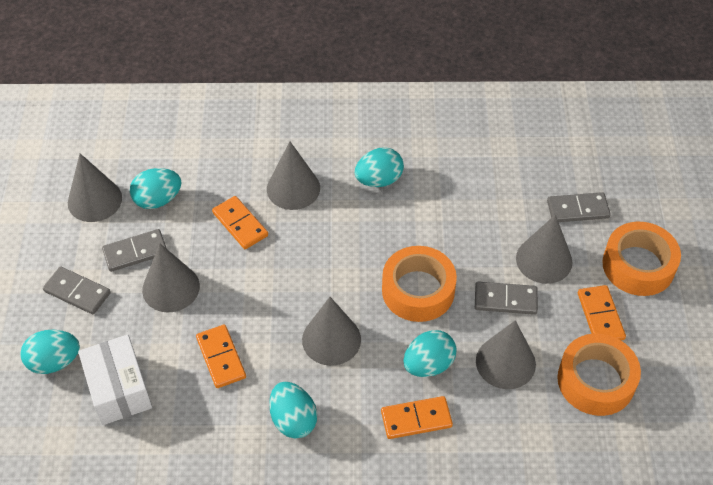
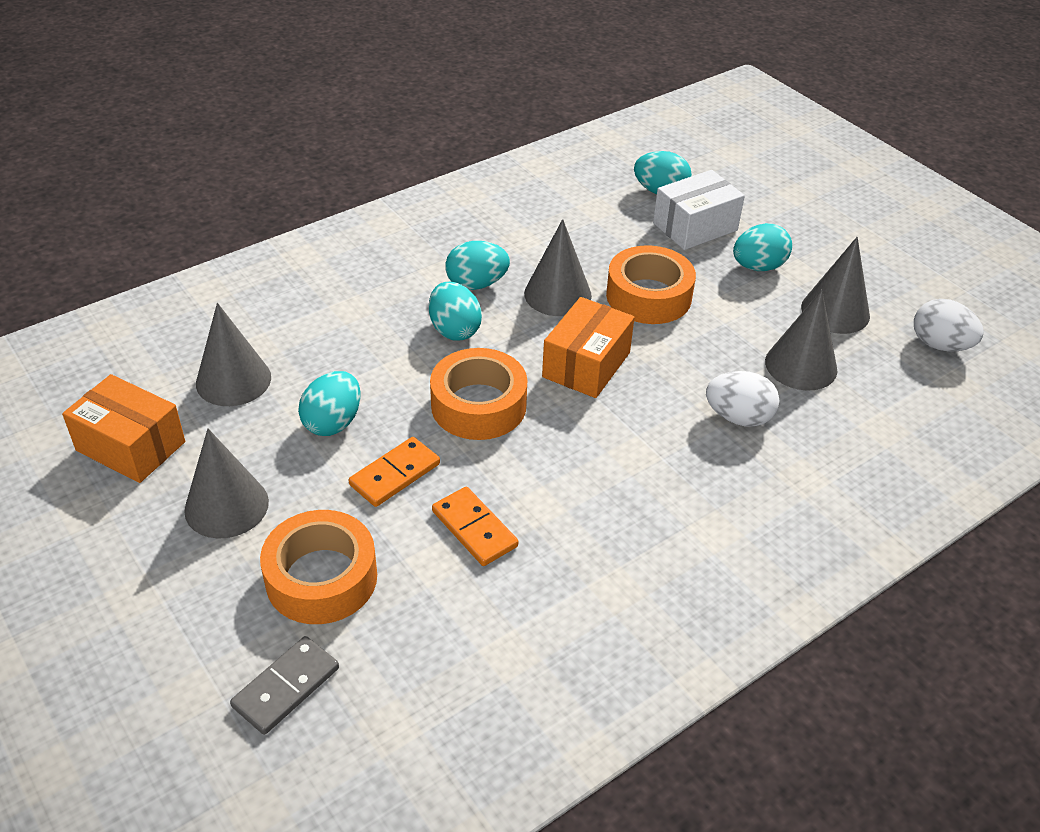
grey cone: 6 -> 5
grey domino: 4 -> 1
orange box: 0 -> 2
orange domino: 4 -> 2
white egg: 0 -> 2

